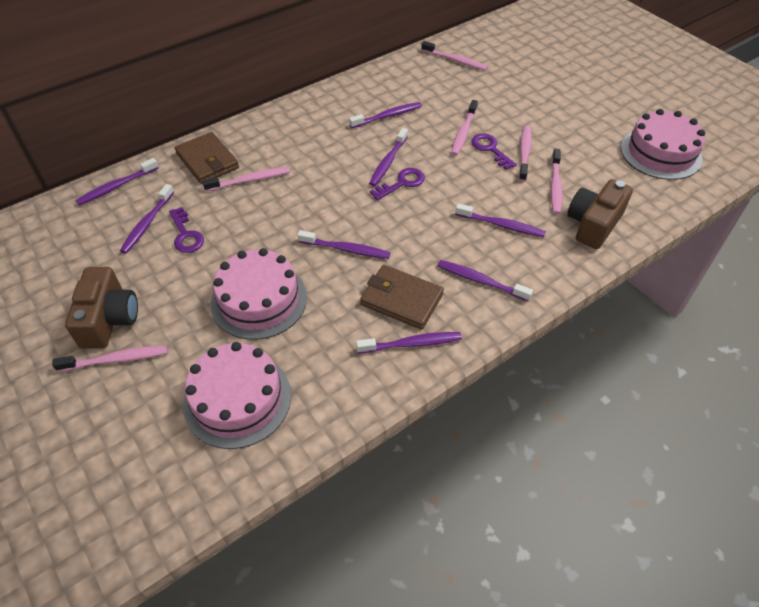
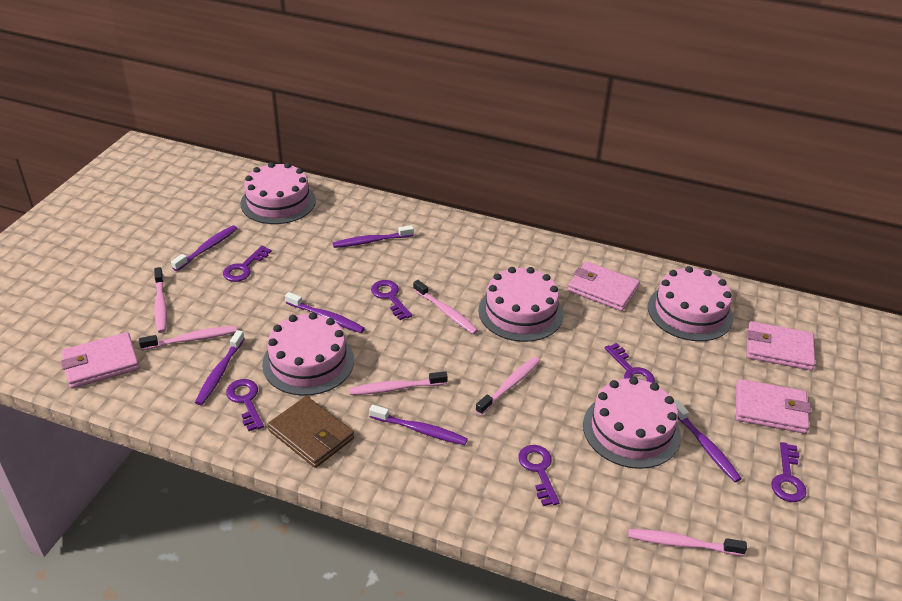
brown camera: 2 -> 0
brown wallet: 2 -> 1
pink cake: 3 -> 5
pink wallet: 0 -> 4
purple key: 3 -> 6
purple toothbrush: 8 -> 6

